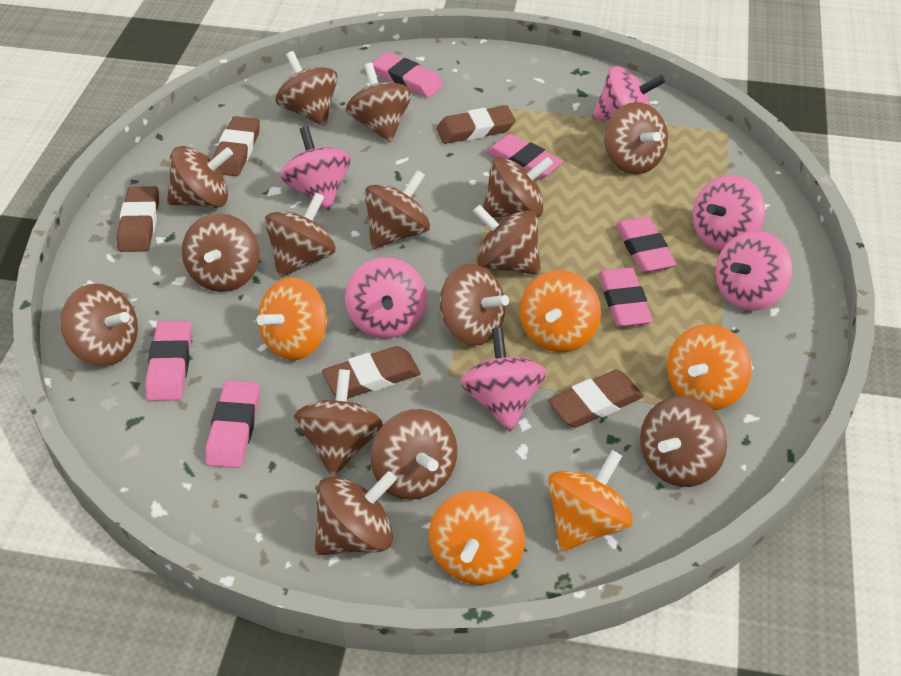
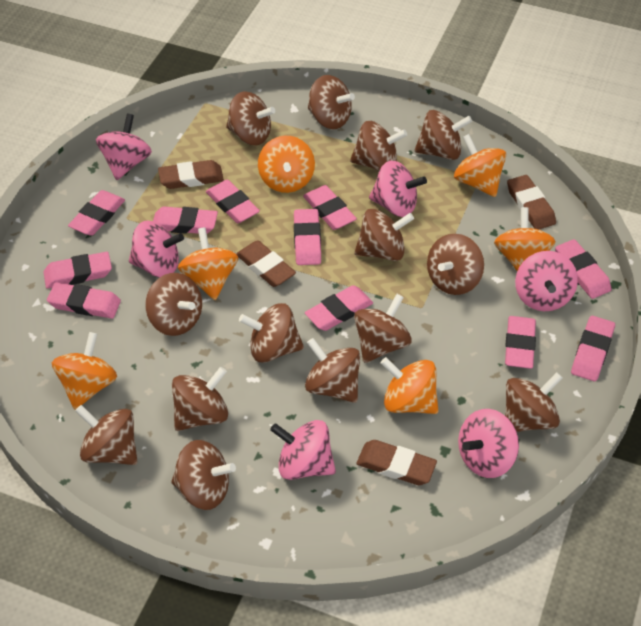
brown eraser: 5 -> 4
brown spinning top: 15 -> 14
orange spinning top: 5 -> 6
pink eraser: 6 -> 11

